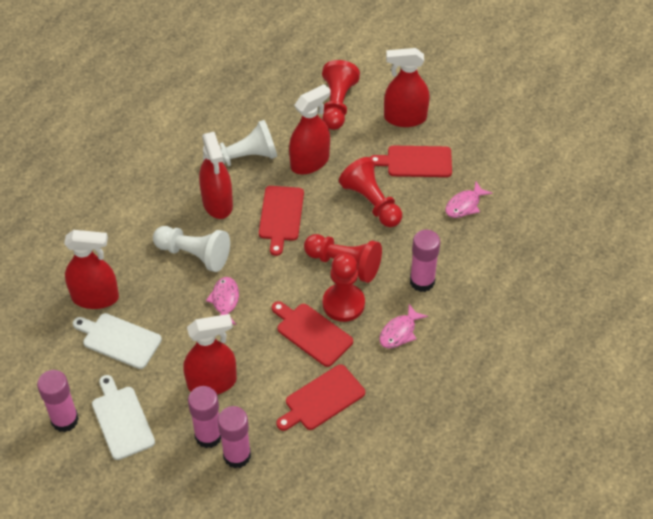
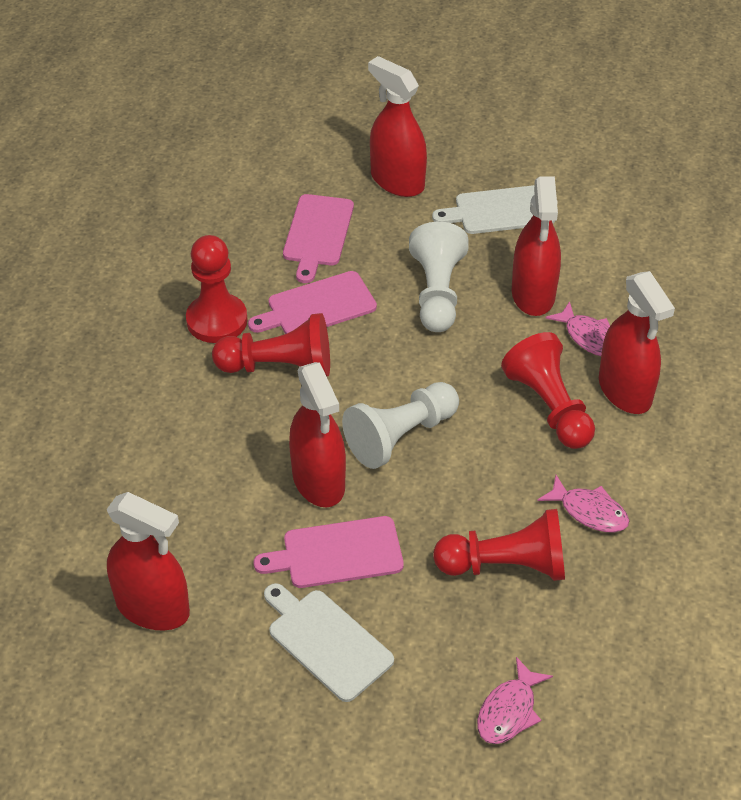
pink cutting board: 0 -> 3
pink glue stick: 4 -> 0
red cutting board: 4 -> 0

